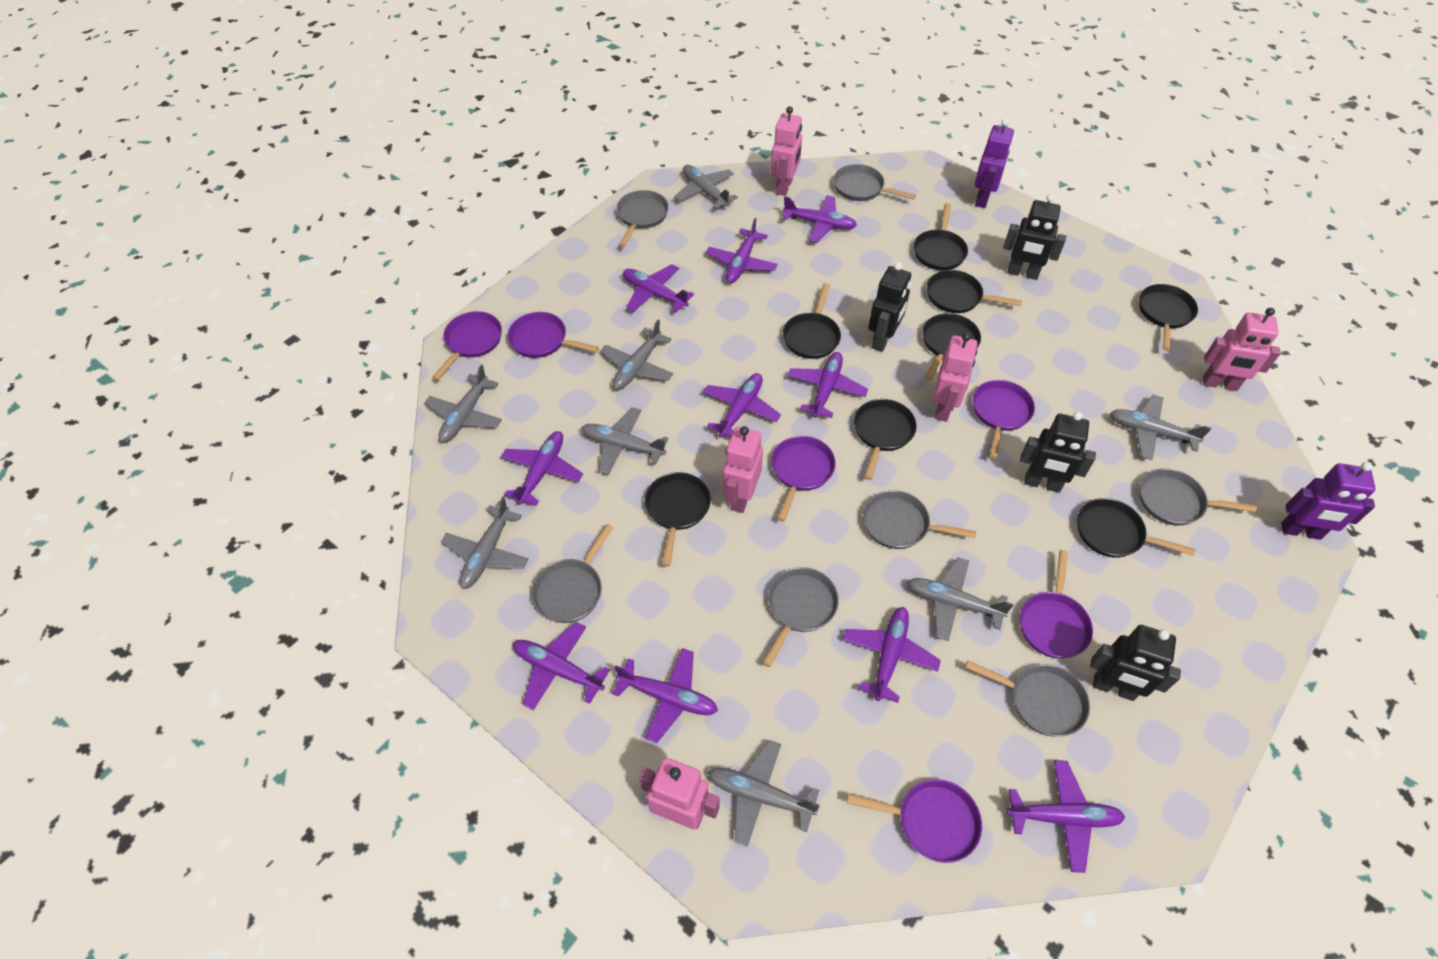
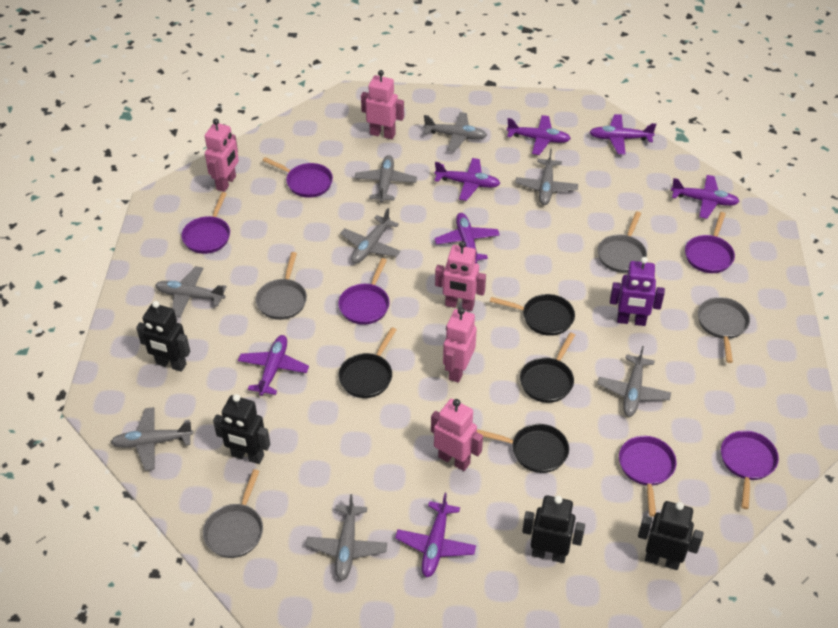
black pan: 8 -> 4
grey pan: 7 -> 4
purple plane: 10 -> 7
purple robot: 2 -> 1

